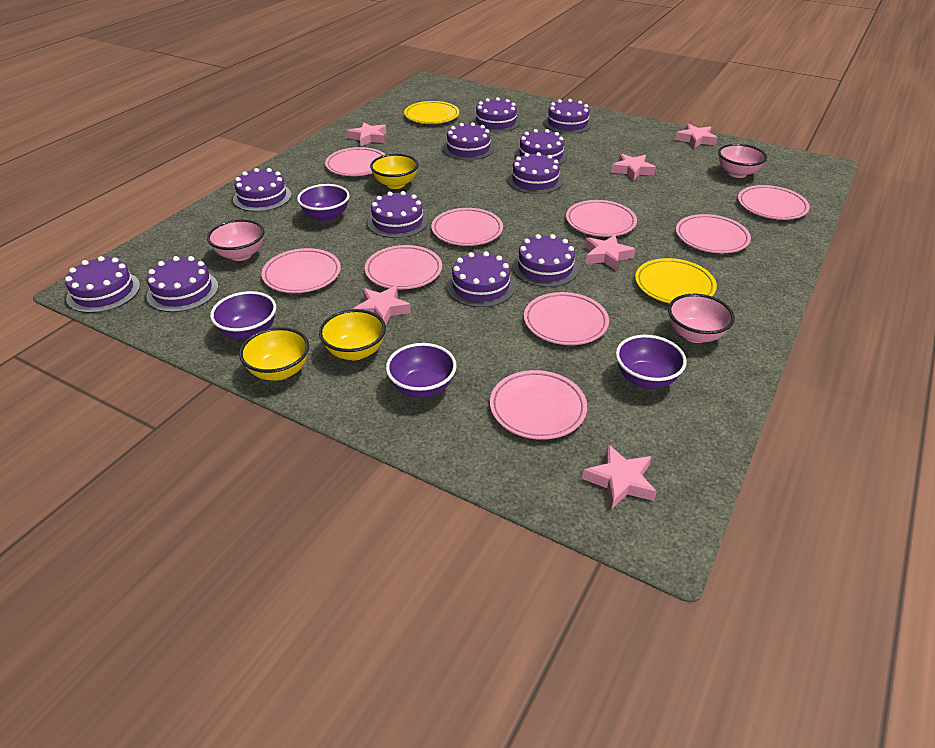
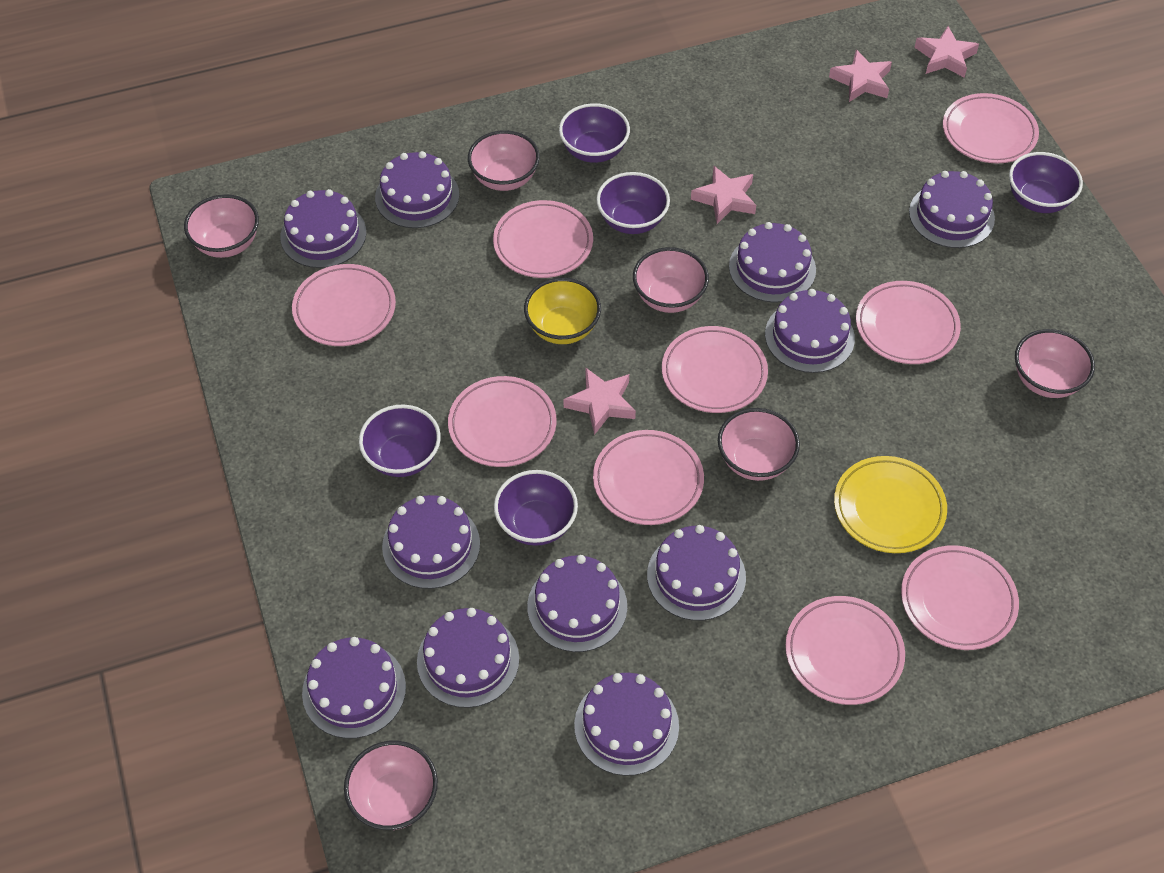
pink bowl: 3 -> 6
pink star: 6 -> 4
purple bowl: 4 -> 5
yellow bowl: 3 -> 1
yellow plate: 2 -> 1

